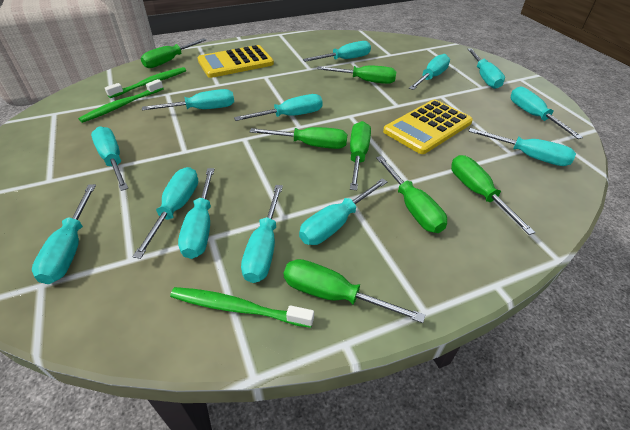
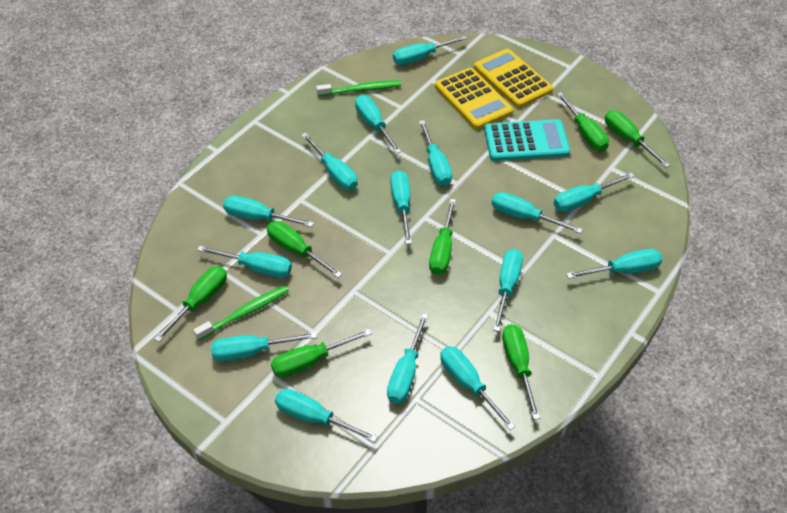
green toothbrush: 3 -> 2
turquoise calculator: 0 -> 1
turquoise screwdriver: 13 -> 15

